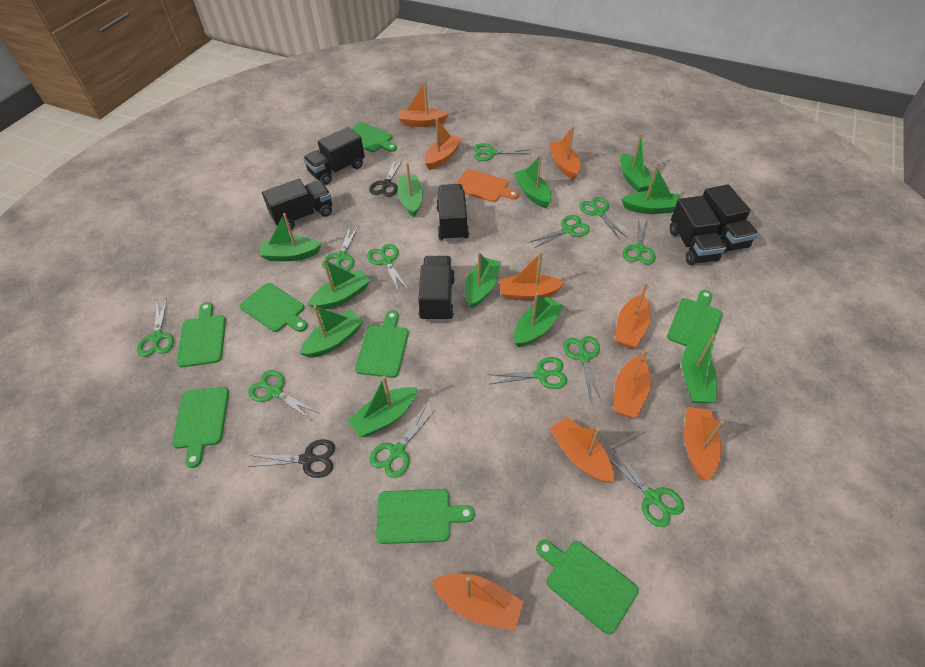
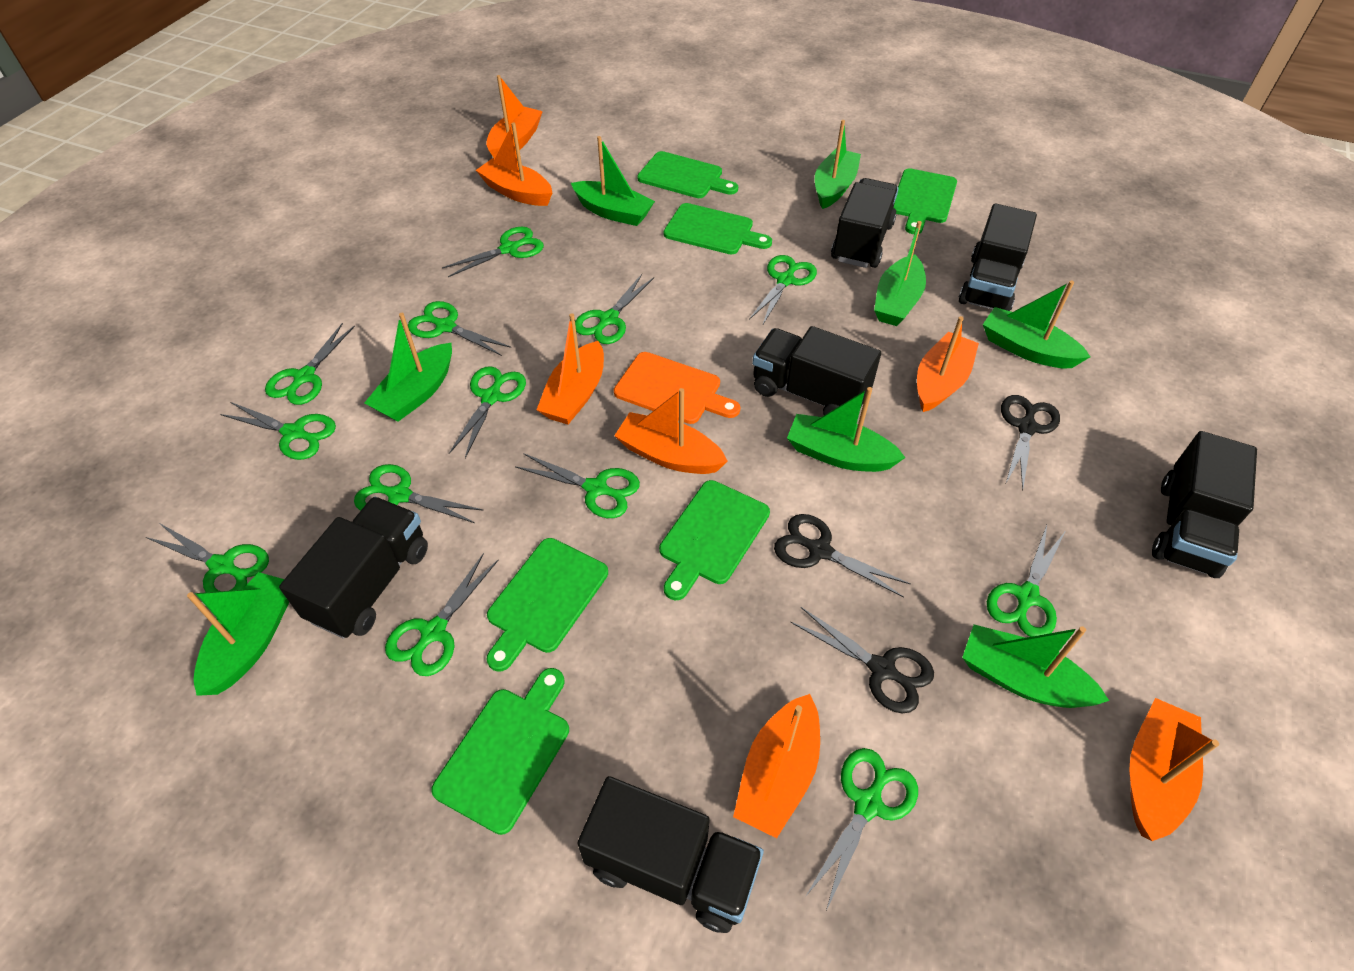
black scissors: 2 -> 3
green boat: 11 -> 8
green cutting board: 8 -> 6
green scissors: 12 -> 13
orange boat: 9 -> 7

